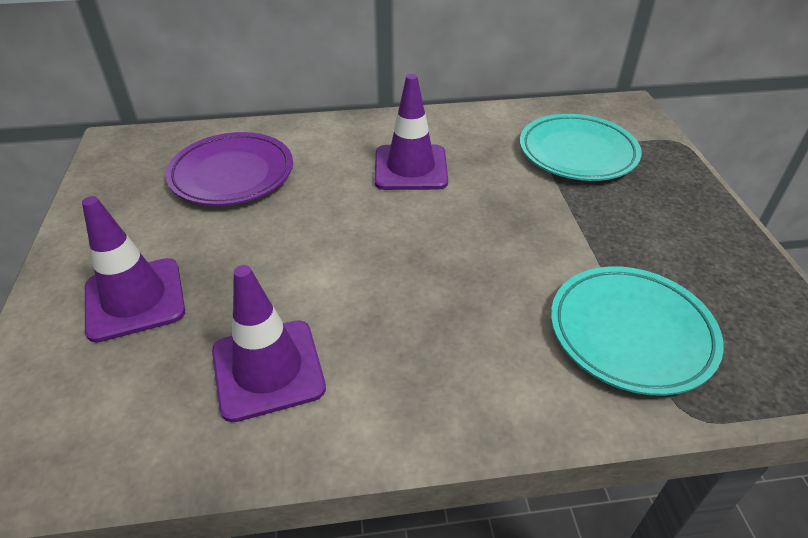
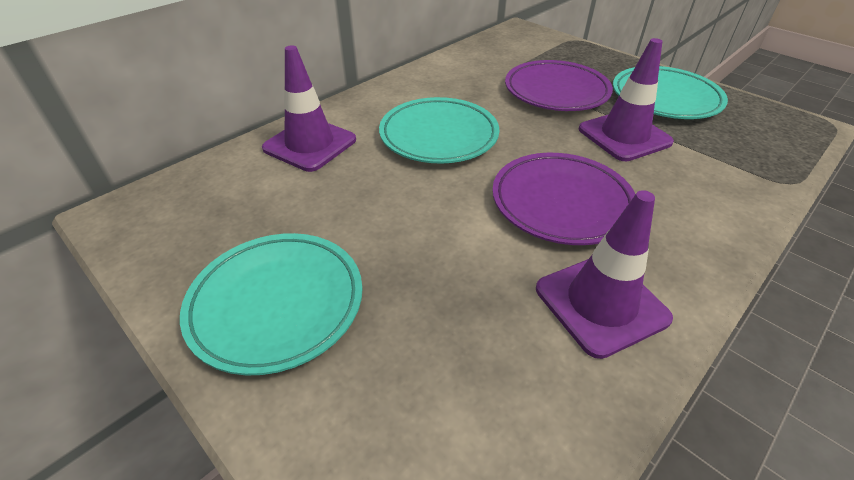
purple plate: 1 -> 2
turquoise plate: 2 -> 3

